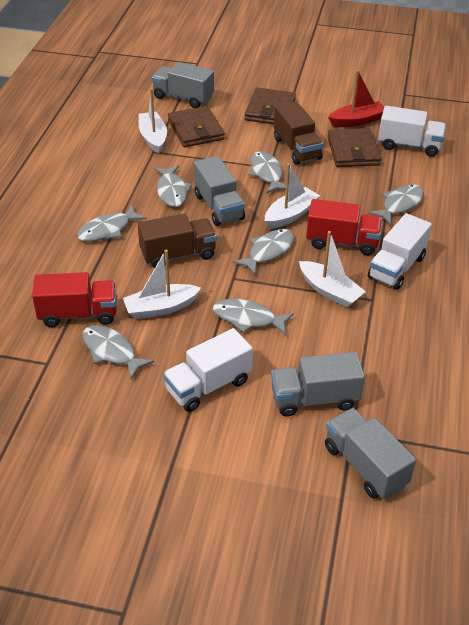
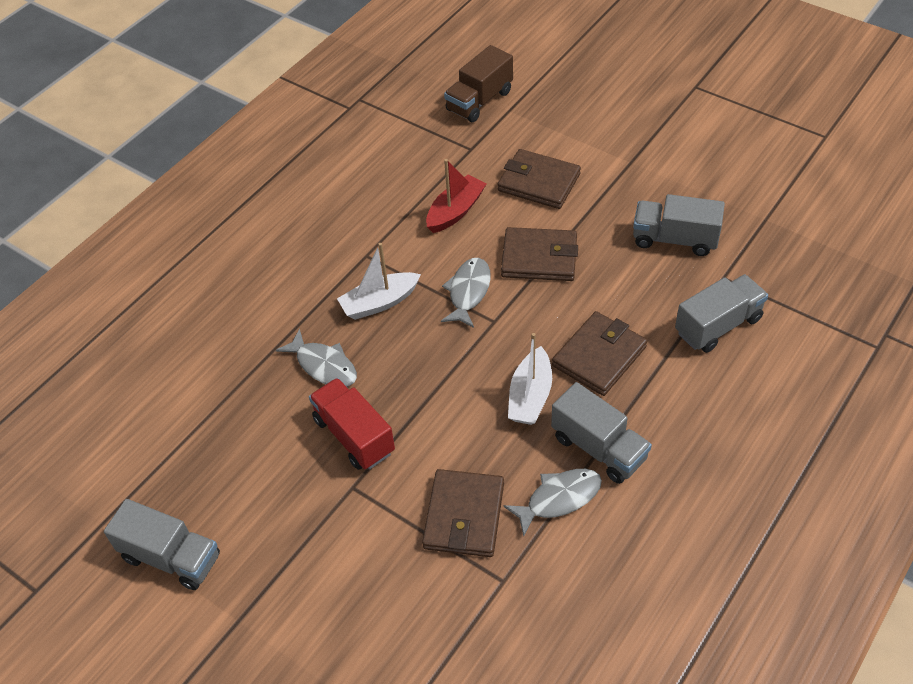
brown truck: 2 -> 1
brown wallet: 3 -> 4
grey fish: 7 -> 3
red truck: 2 -> 1
white boat: 4 -> 2
white truck: 3 -> 0

